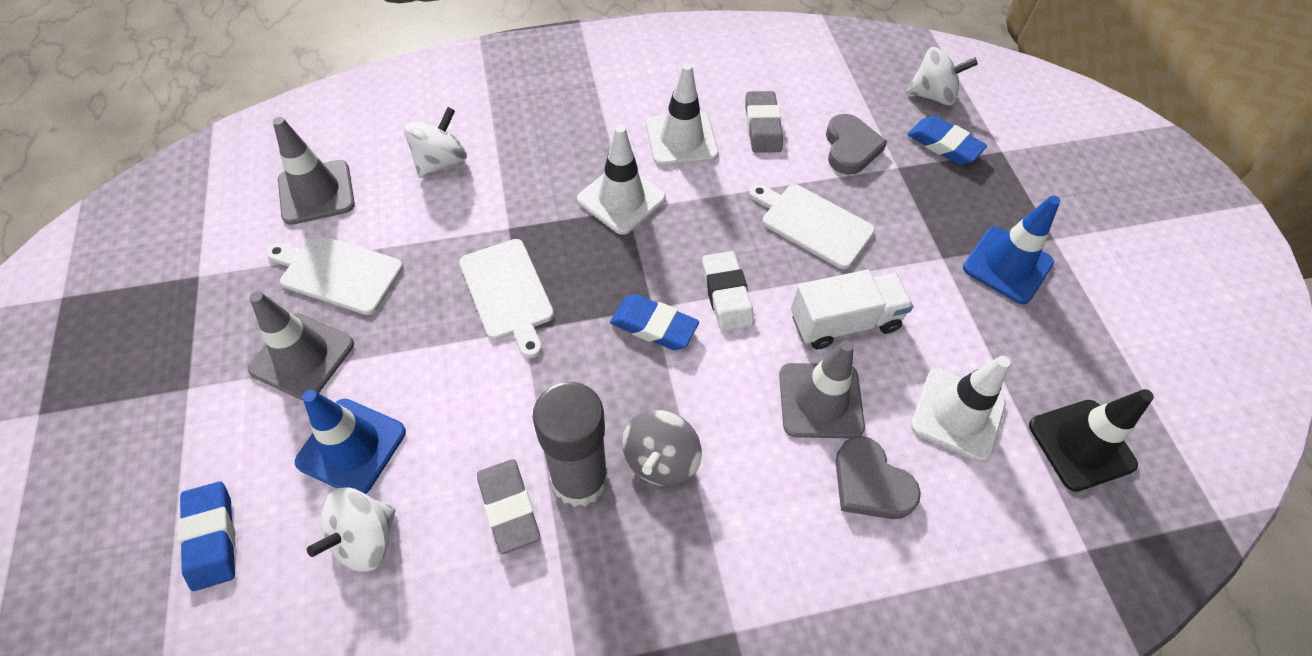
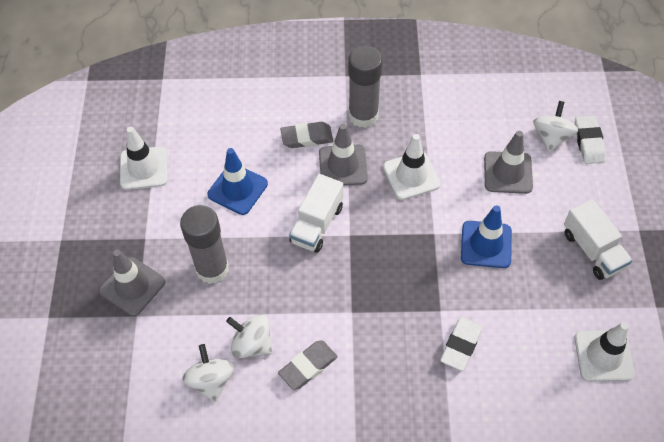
black traffic cone: 1 -> 0
blue eraser: 3 -> 0
grey glue stick: 1 -> 2
grey heart: 2 -> 0
grey spinning top: 1 -> 0
white cutting board: 3 -> 0
white eraser: 1 -> 2
white truck: 1 -> 2

